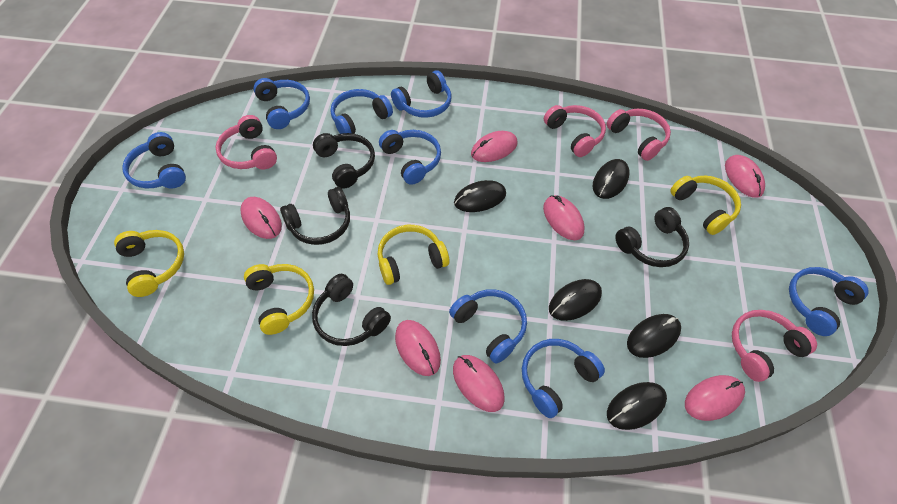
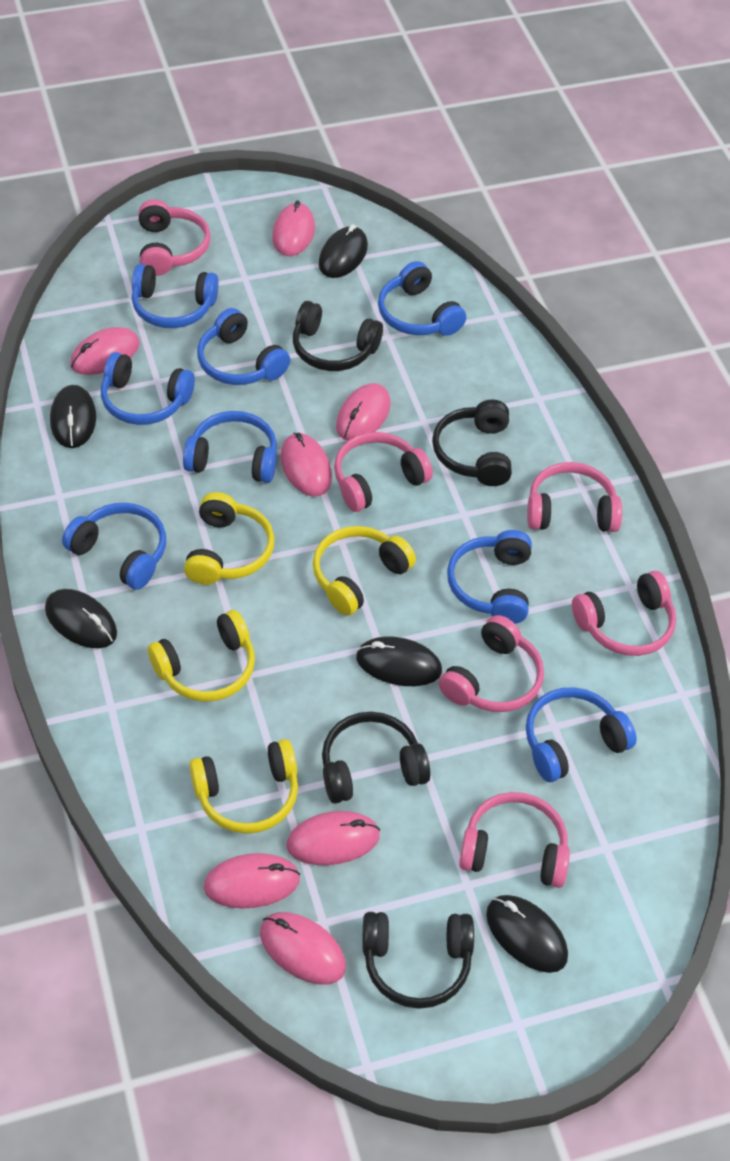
pink headphones: 4 -> 6

